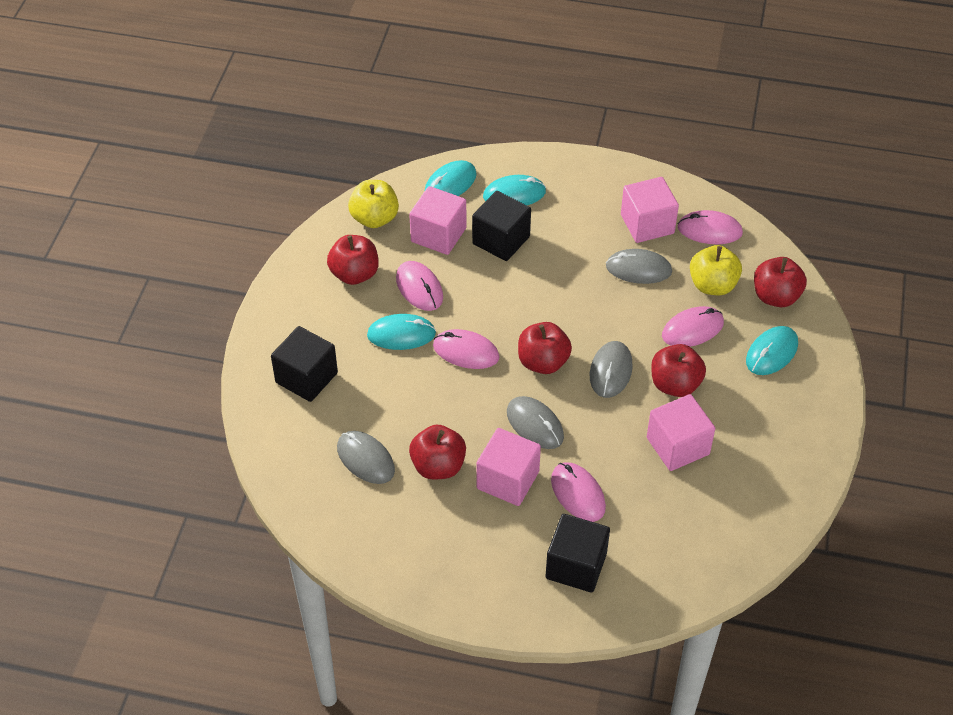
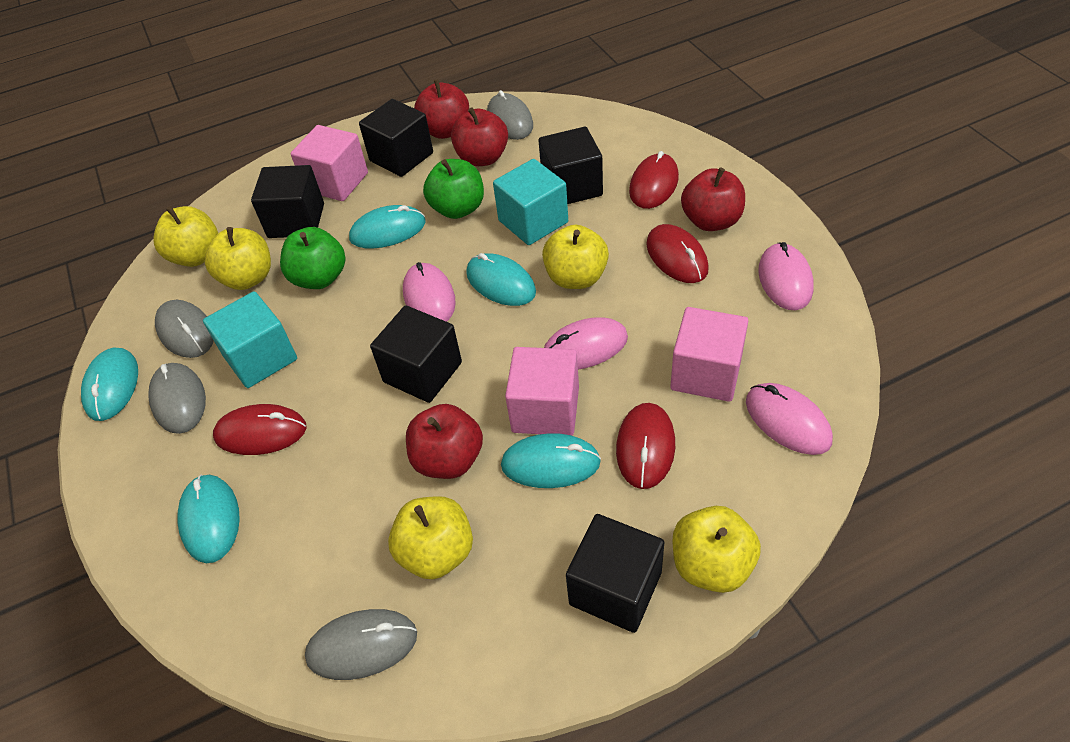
black cube: 3 -> 5
green apple: 0 -> 2
pink cube: 4 -> 3
pink mouse: 5 -> 4
red apple: 5 -> 4
red mouse: 0 -> 4
turquoise cube: 0 -> 2
turquoise mouse: 4 -> 5
yellow apple: 2 -> 5

